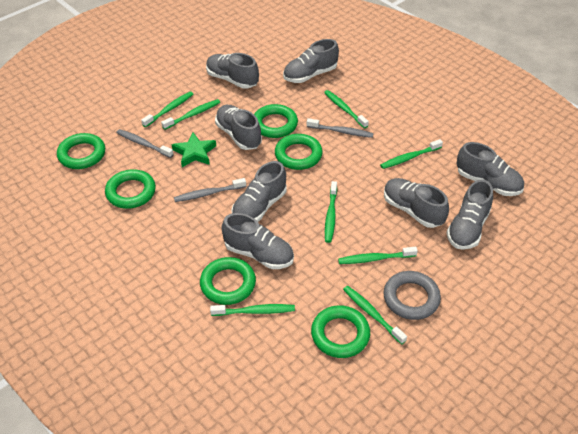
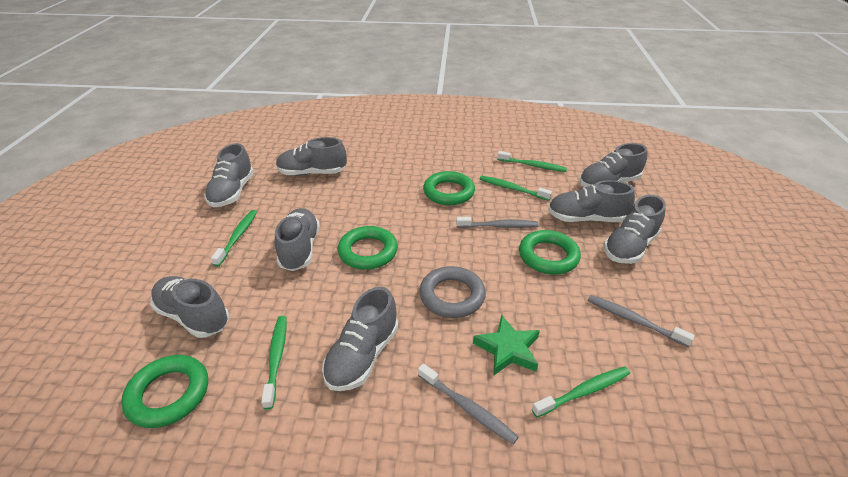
green ring: 6 -> 4
green toothbrush: 8 -> 5

